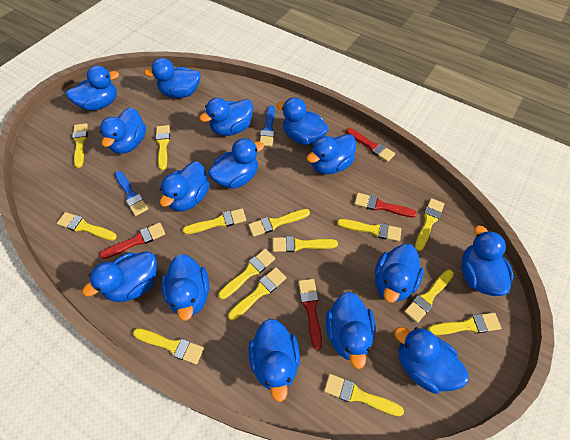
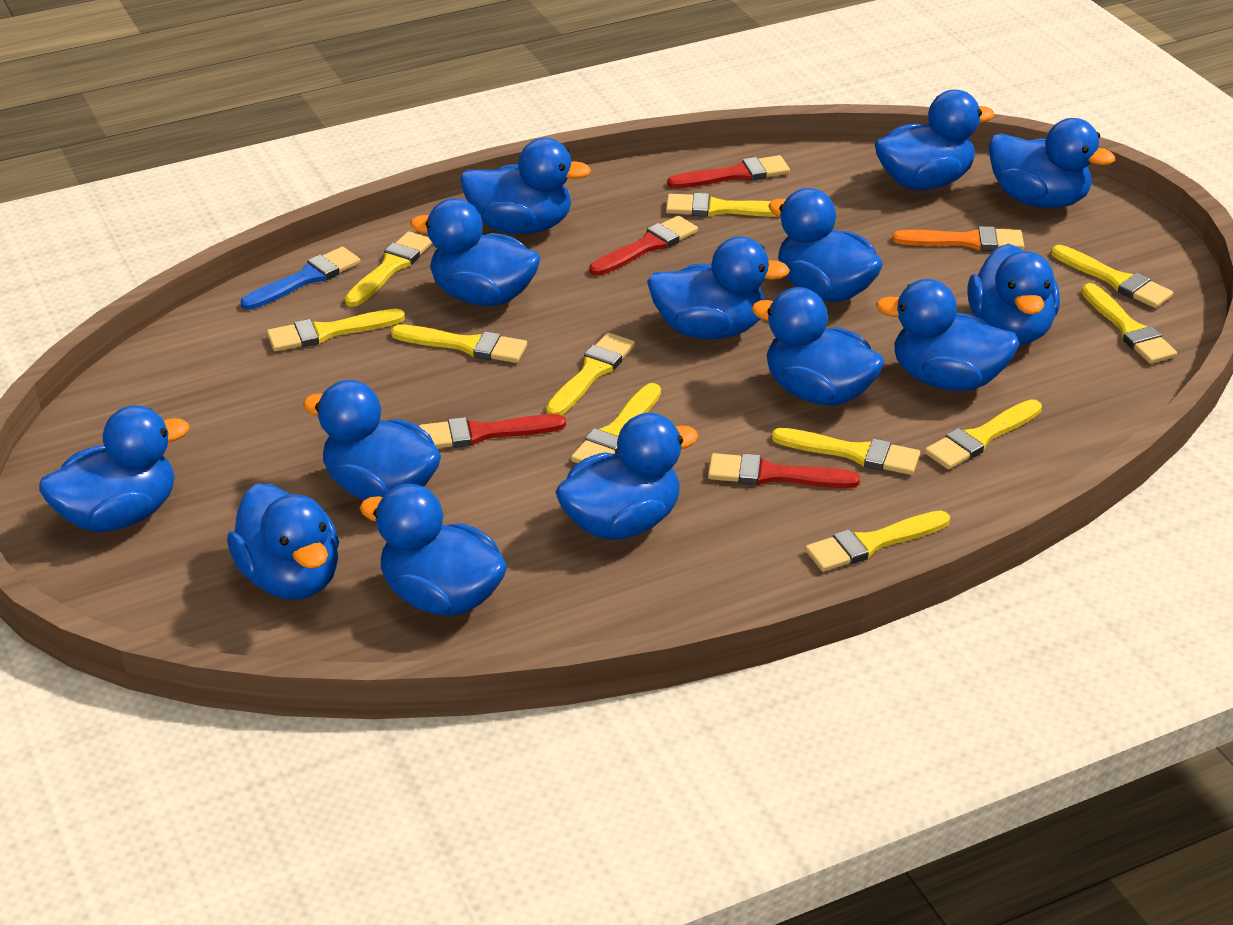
blue brush: 2 -> 1
blue duck: 15 -> 14
orange brush: 0 -> 1
yellow brush: 14 -> 11

